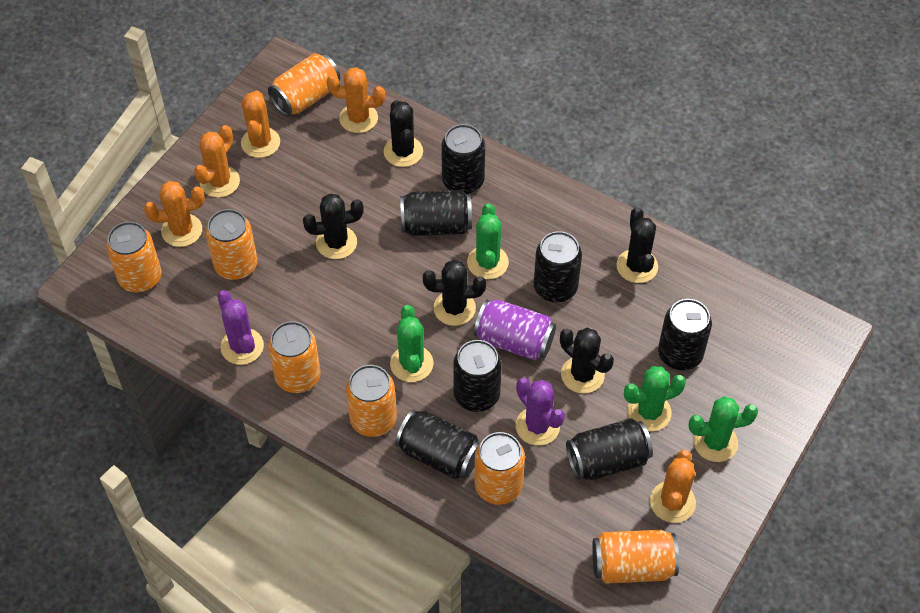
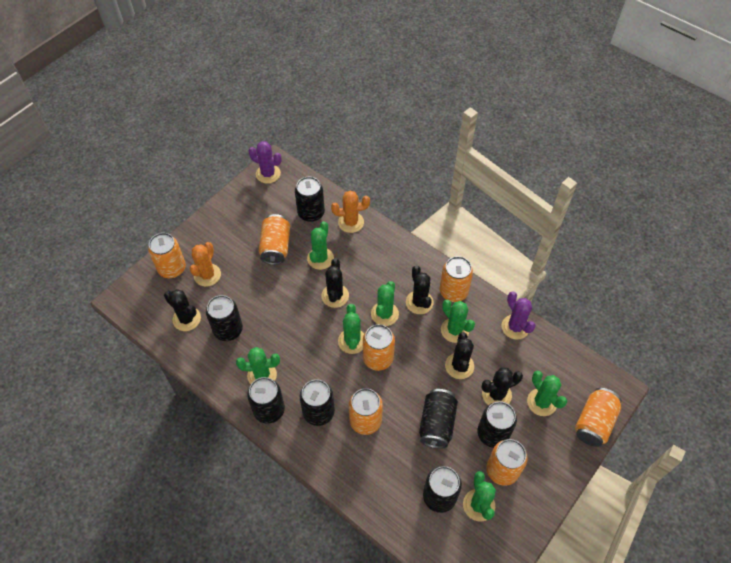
green cactus: 4 -> 7
orange cactus: 5 -> 2
purple can: 1 -> 0

